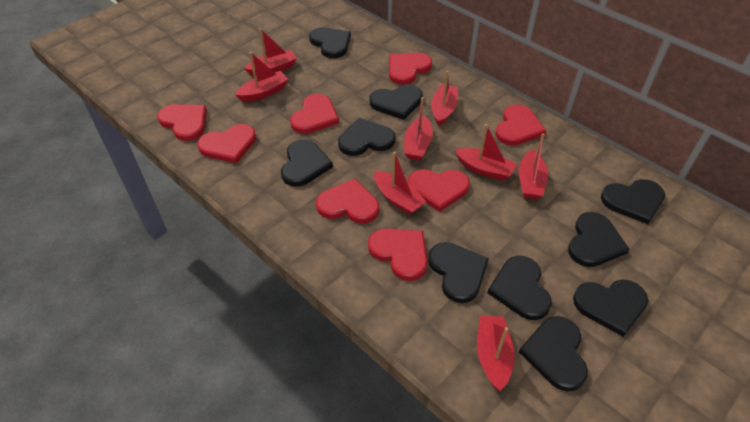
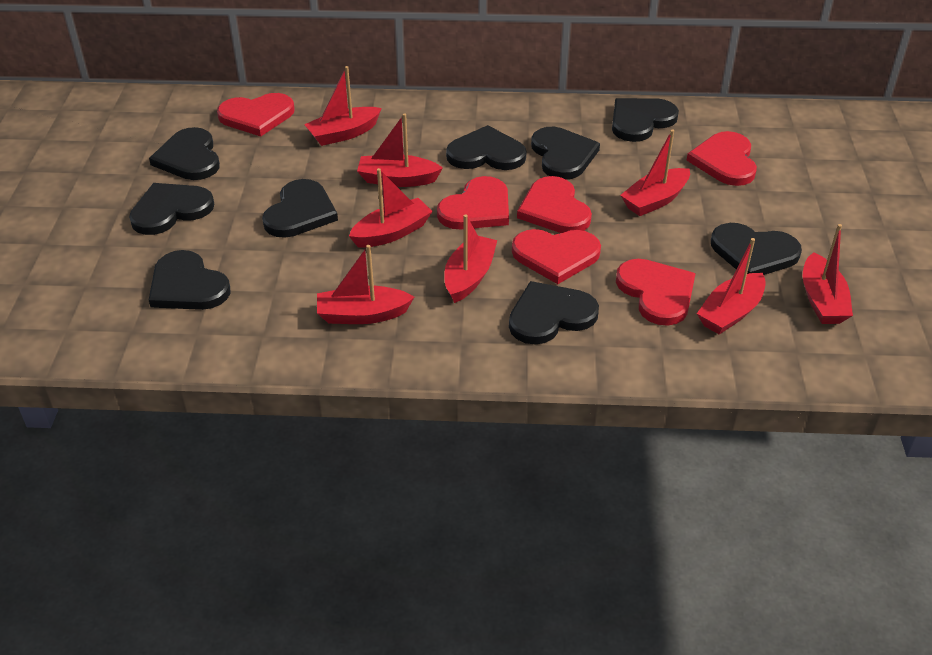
black heart: 10 -> 9
red heart: 8 -> 6

